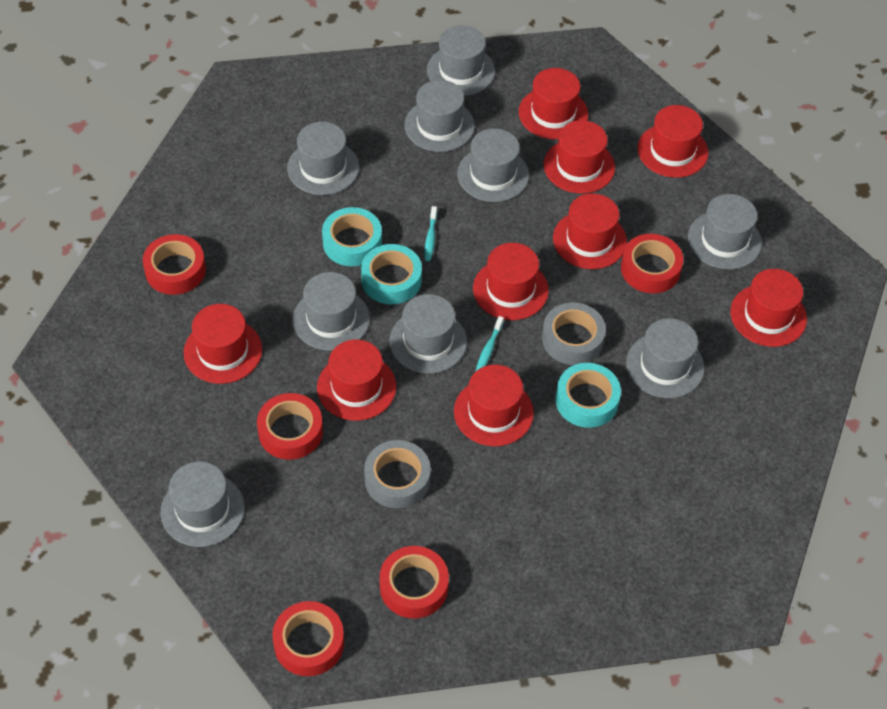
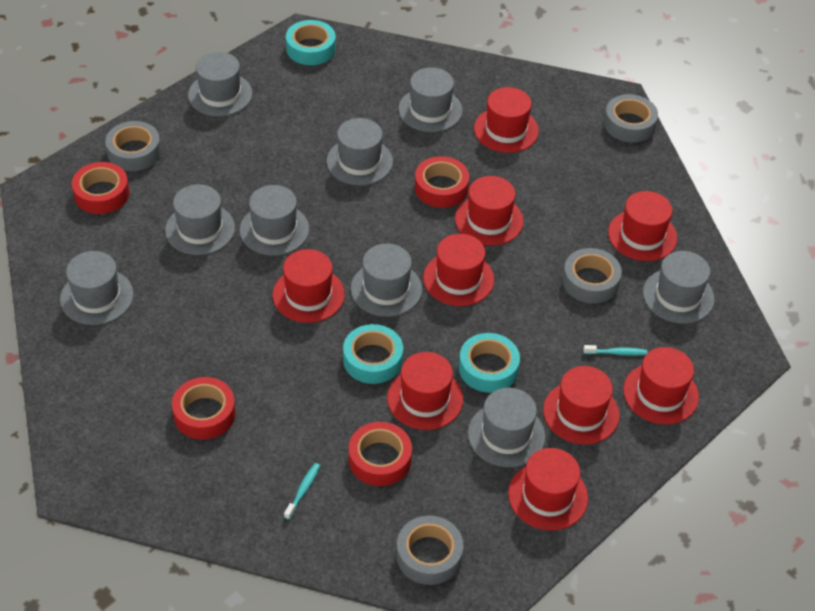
grey tape: 2 -> 4
red tape: 5 -> 4

